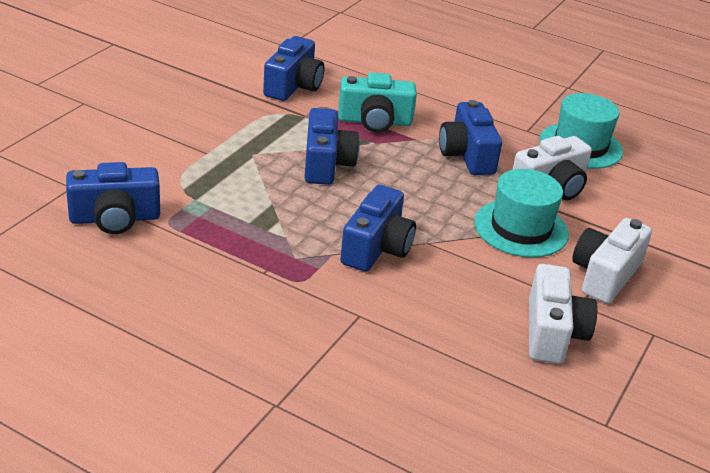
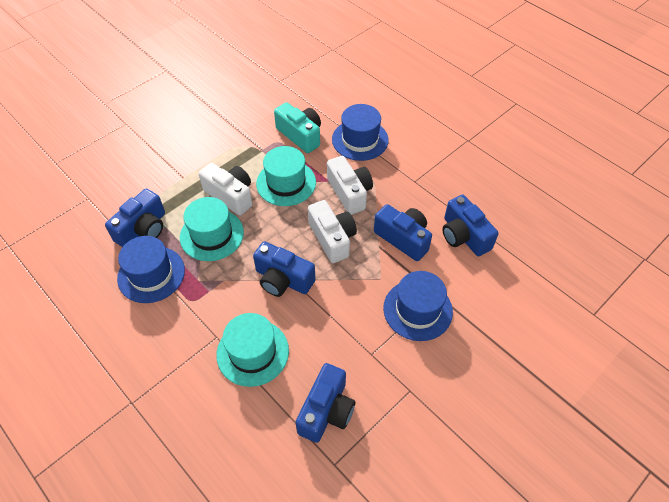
blue hat: 0 -> 3
turquoise hat: 2 -> 3

